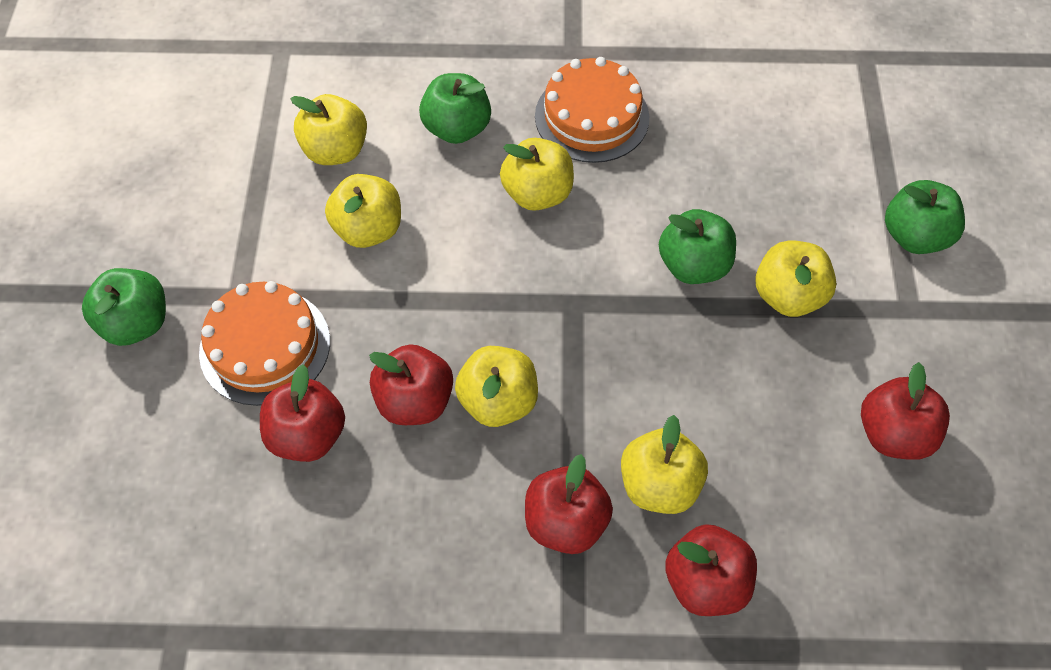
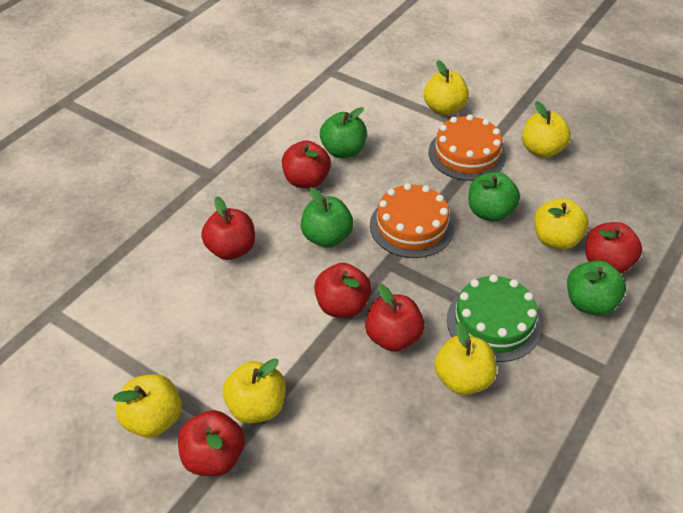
green cake: 0 -> 1
red apple: 5 -> 6

